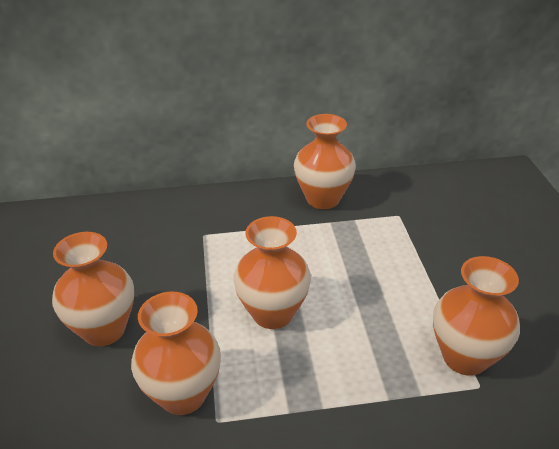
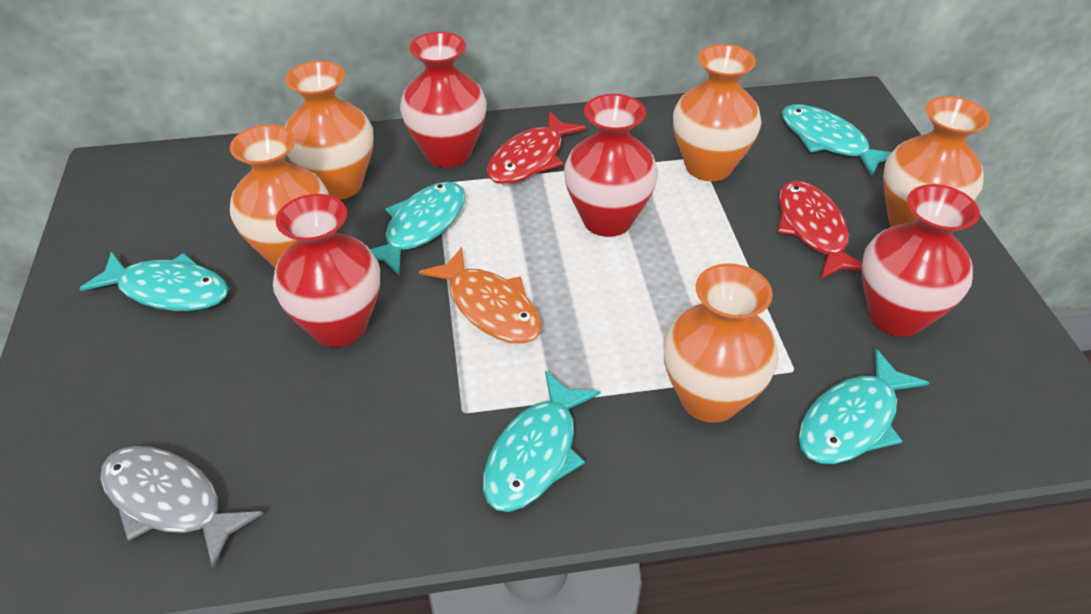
grey fish: 0 -> 1
orange fish: 0 -> 1
red fish: 0 -> 2
red vase: 0 -> 4
turquoise fish: 0 -> 5

